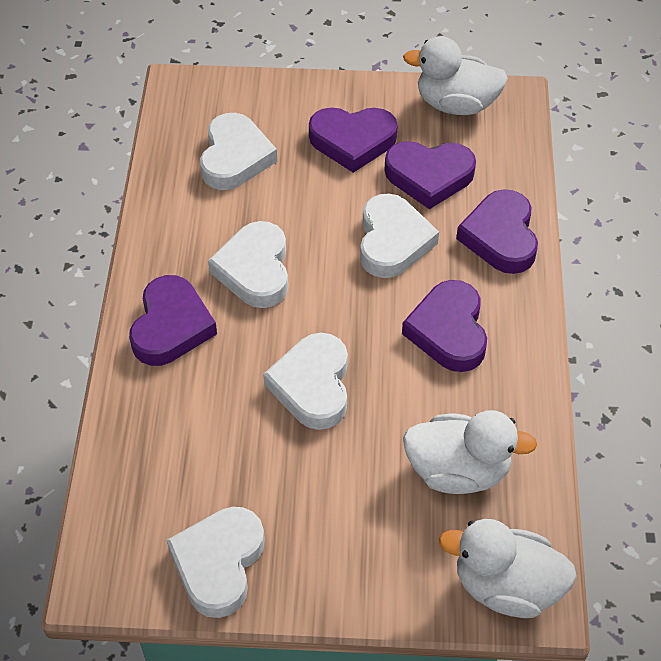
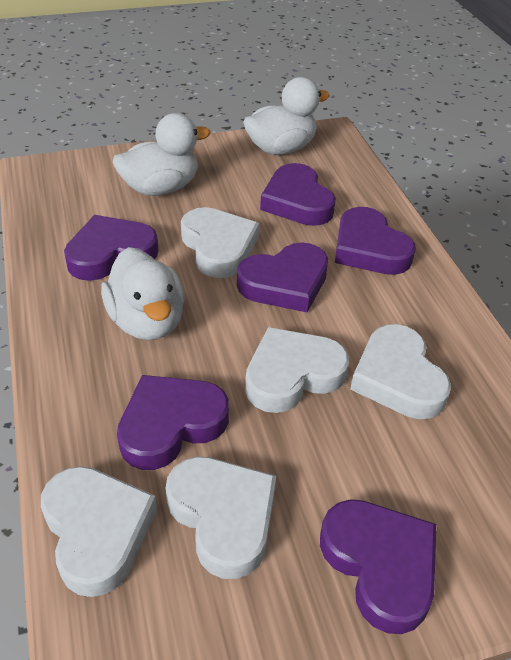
purple heart: 5 -> 6

